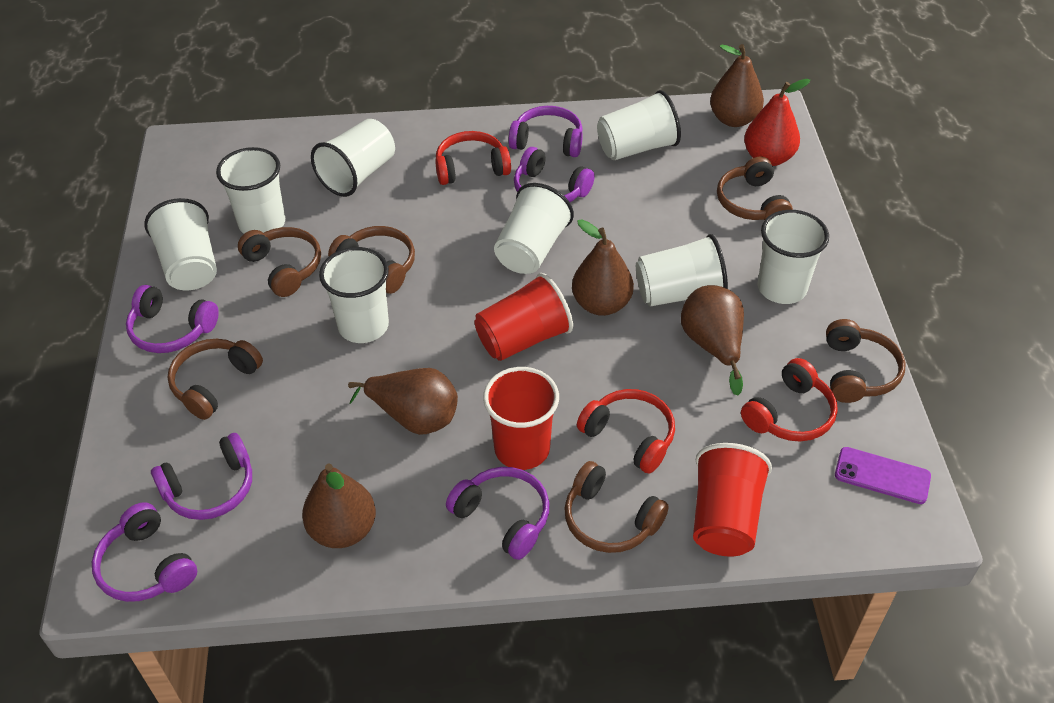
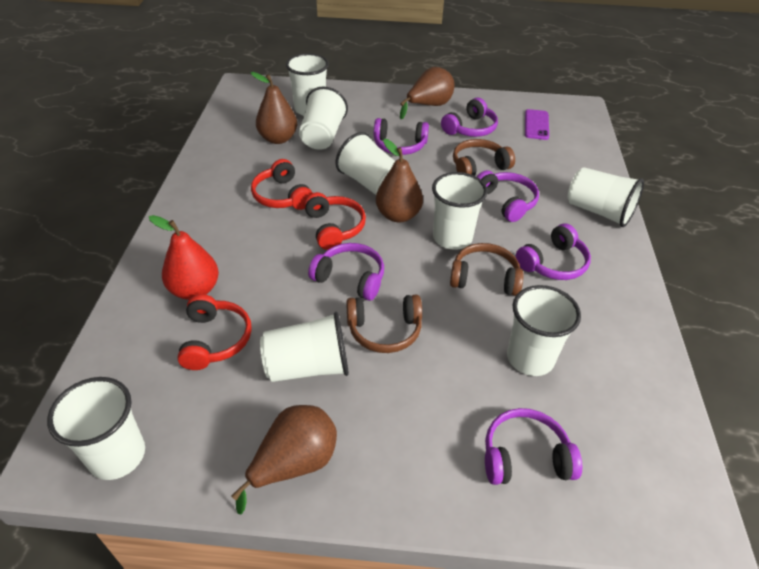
brown headphones: 6 -> 3
brown pear: 5 -> 4
red cup: 3 -> 0

